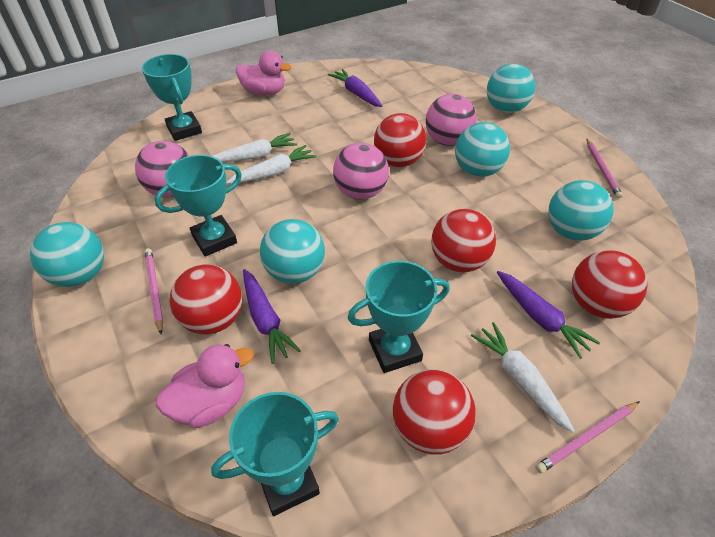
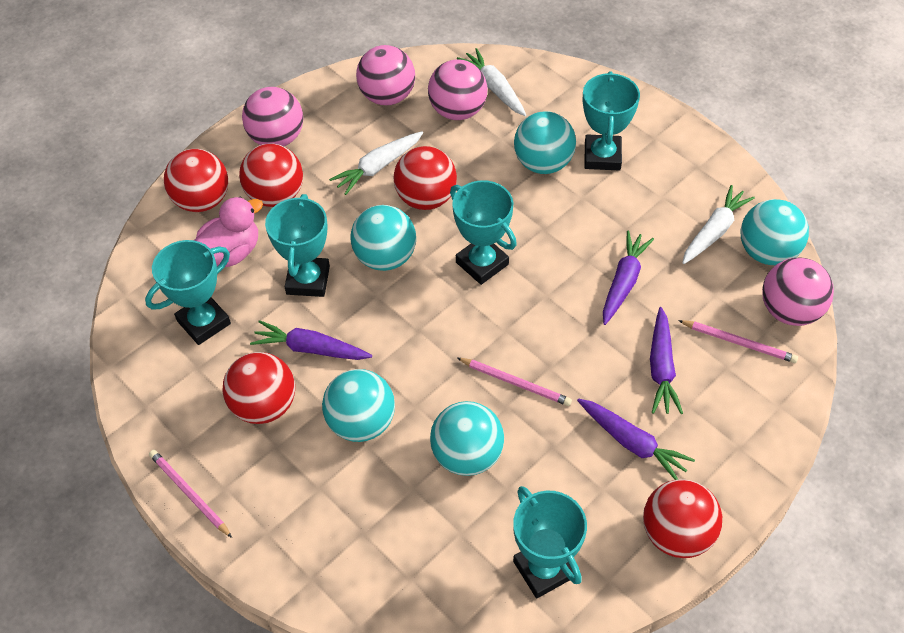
pink ball: 3 -> 4
pink duck: 2 -> 1
purple carrot: 3 -> 4
turquoise trophy: 4 -> 5

